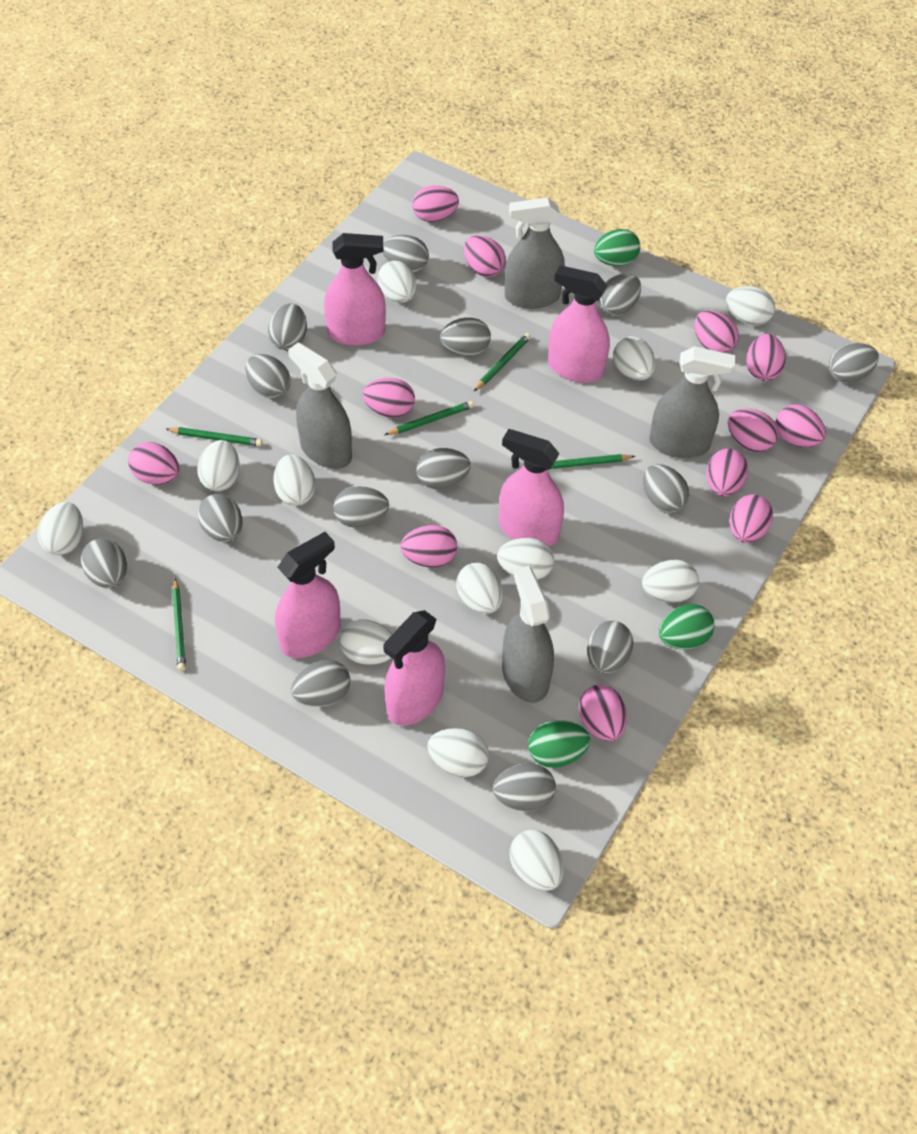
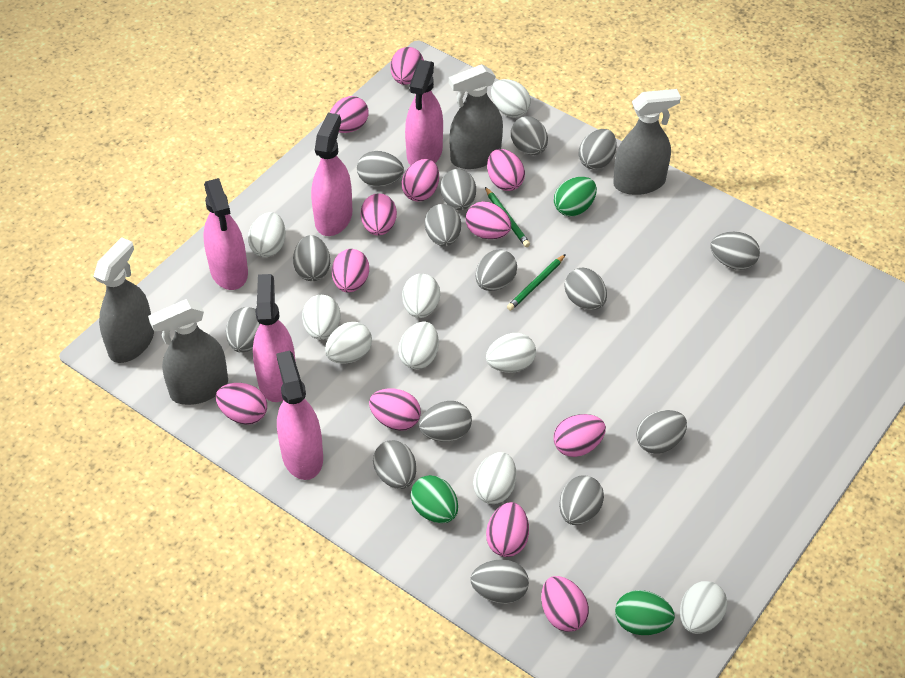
green pencil: 5 -> 2
grey egg: 14 -> 15
white egg: 12 -> 9

